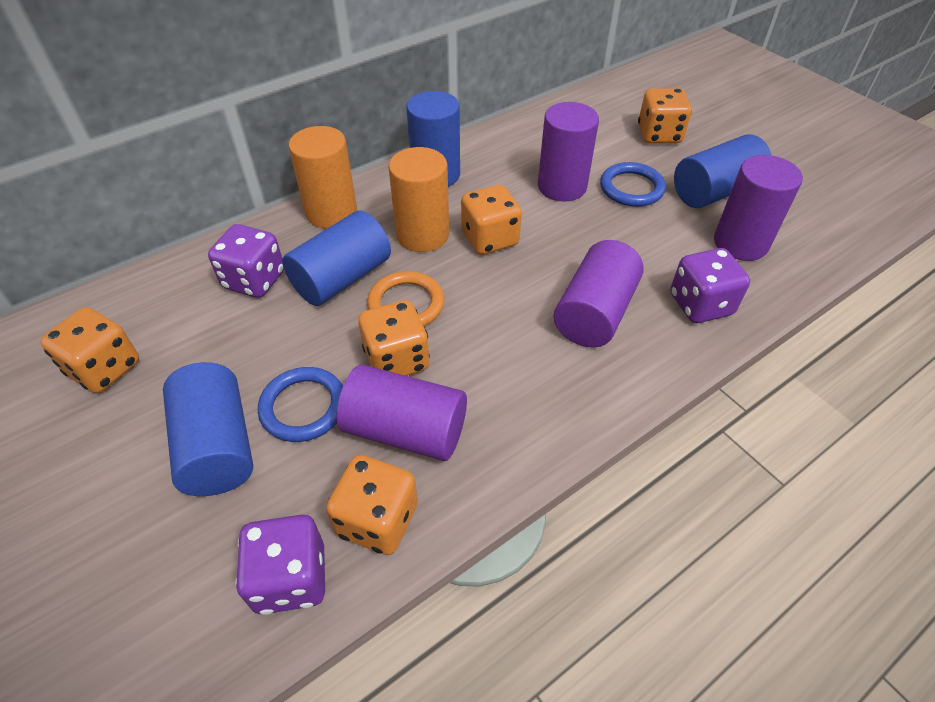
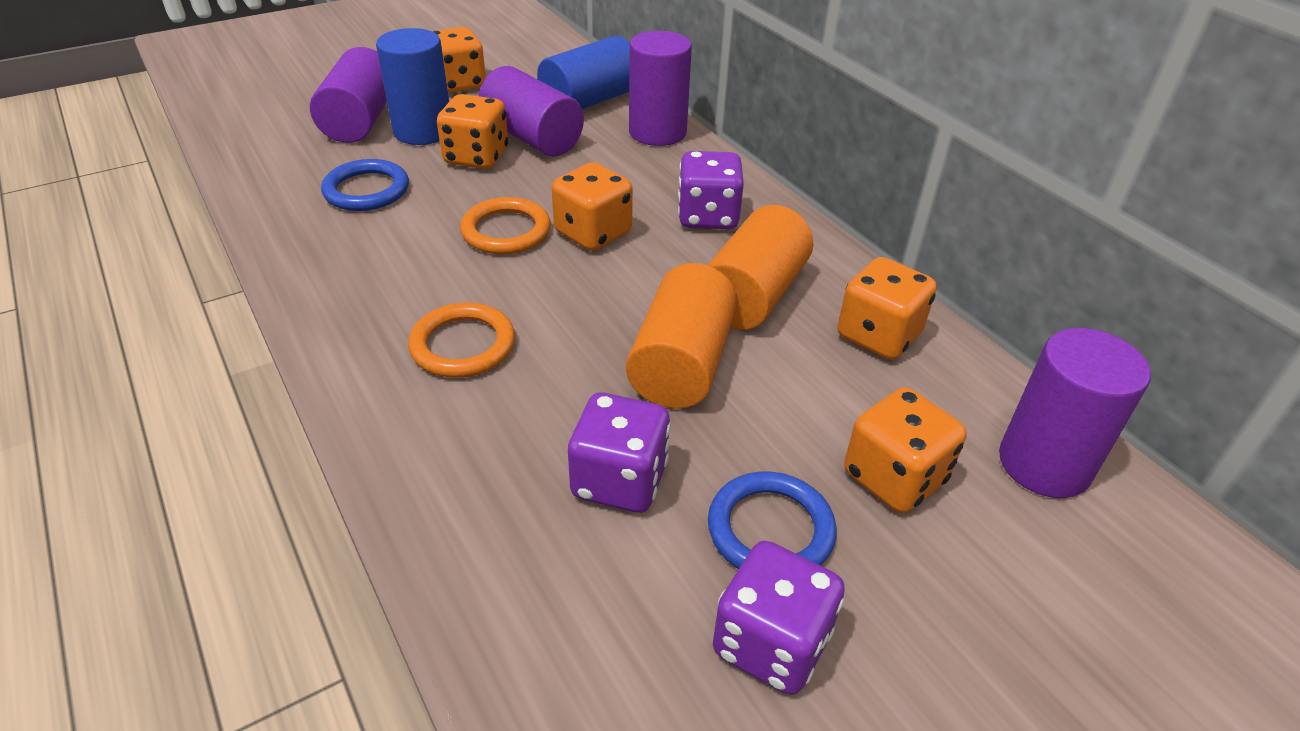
blue cylinder: 4 -> 2
orange ring: 1 -> 2

